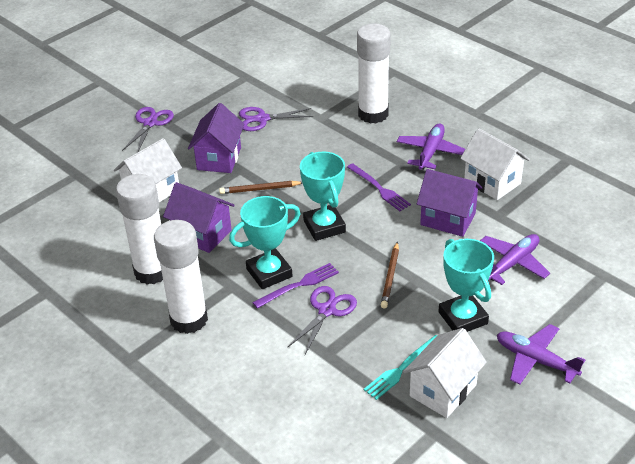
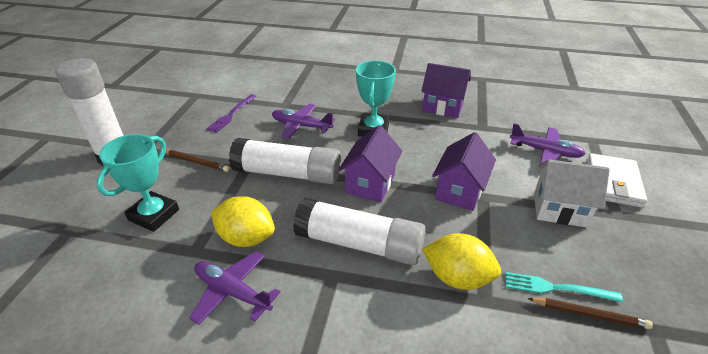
purple fork: 2 -> 1
purple scissors: 3 -> 0
turquoise trophy: 3 -> 2
white house: 3 -> 1
white wallet: 0 -> 1
yellow lemon: 0 -> 2

